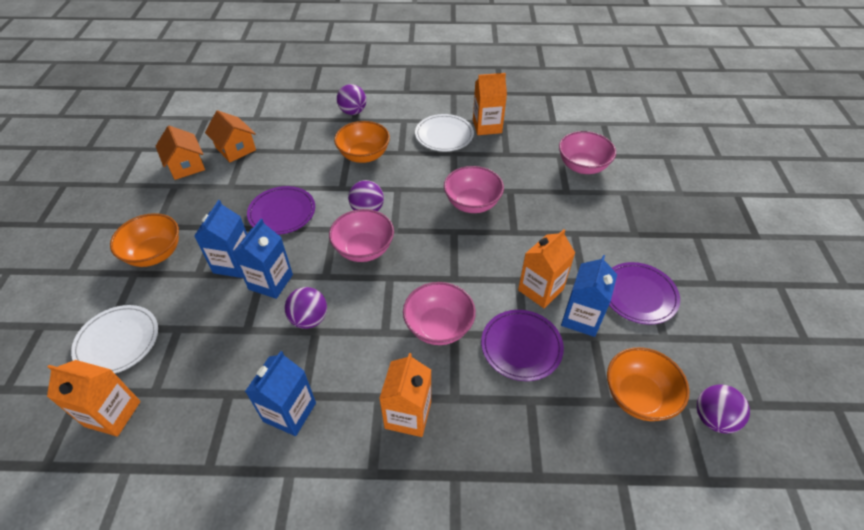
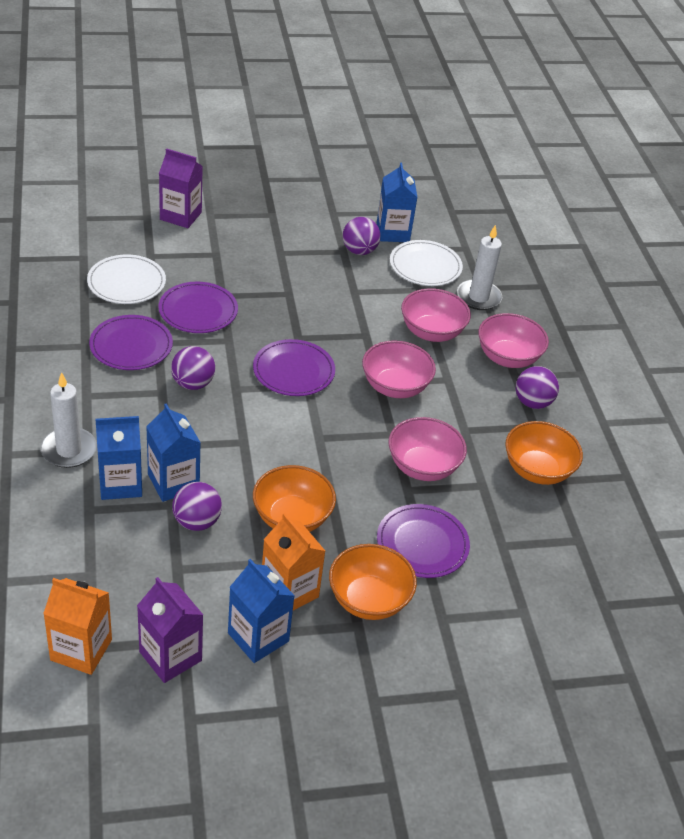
orange carton: 4 -> 2
orange house: 2 -> 0
purple carton: 0 -> 2
purple plate: 3 -> 4
white candle: 0 -> 2

